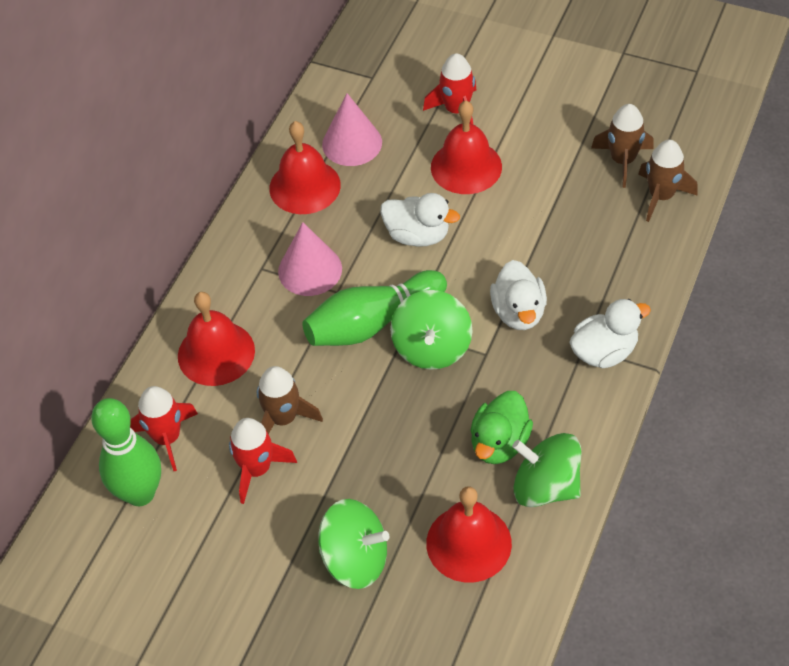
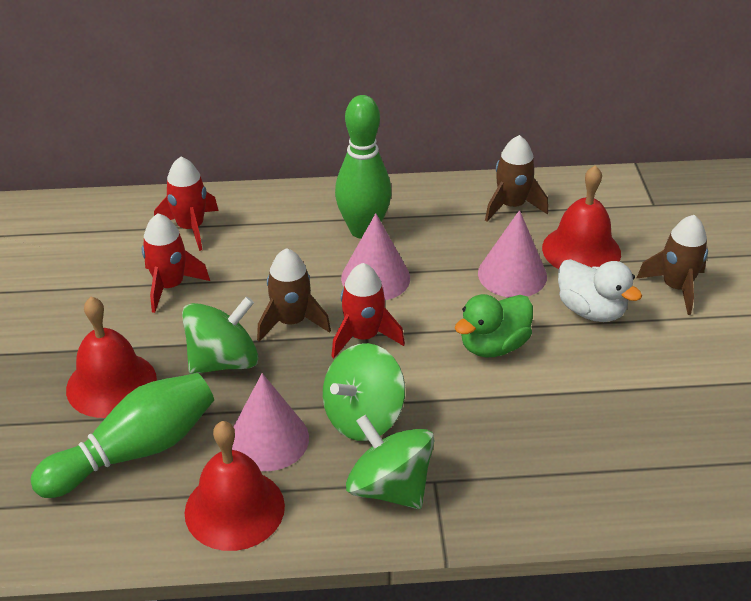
pink cone: 2 -> 3
red bell: 4 -> 3
white duck: 3 -> 1

